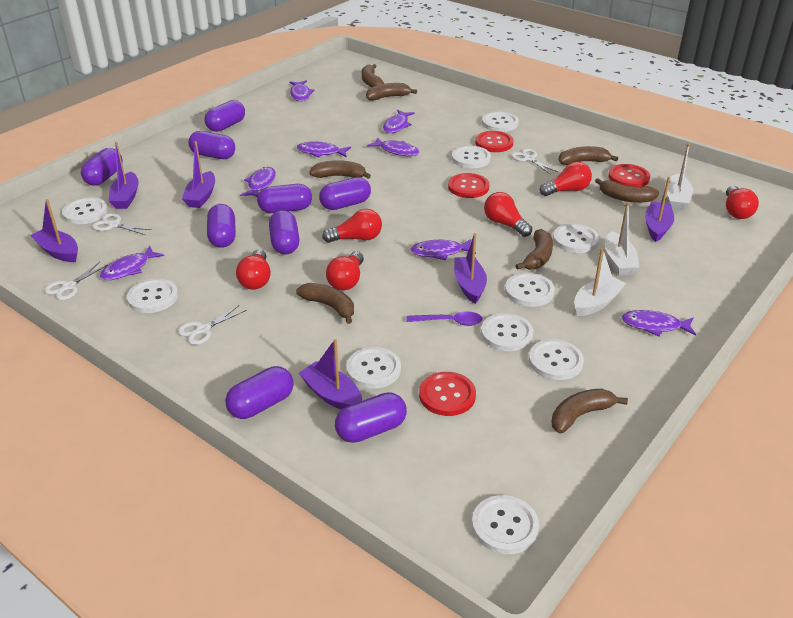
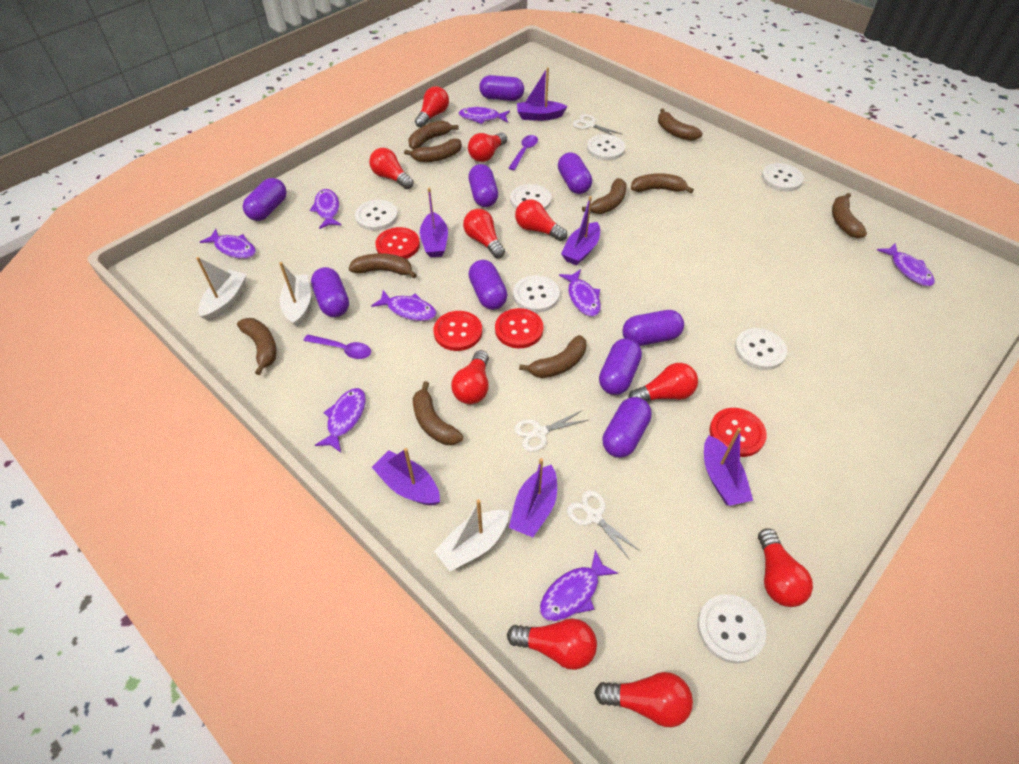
brown banana: 8 -> 10
purple spoon: 1 -> 2
red light bulb: 6 -> 10
white button: 10 -> 7
white scissors: 4 -> 3

